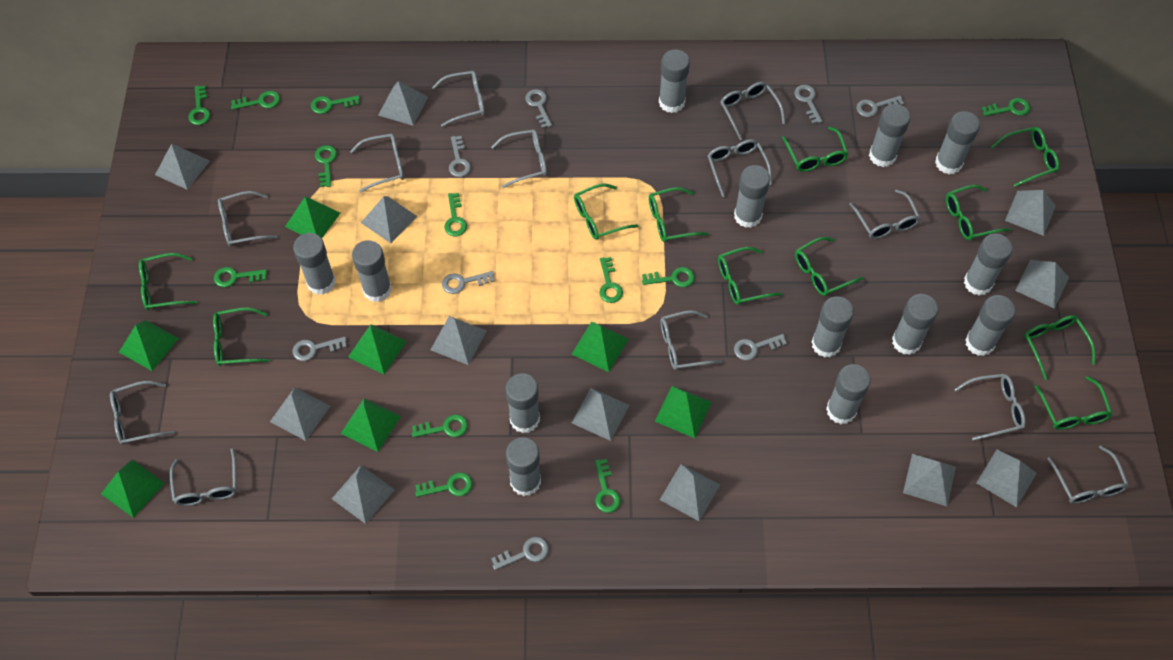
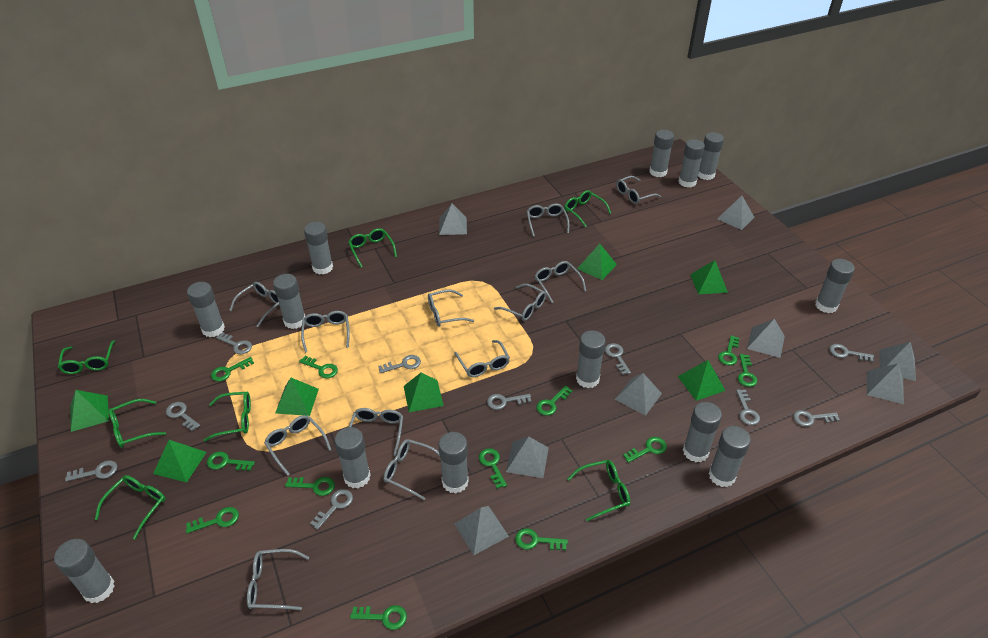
green glasses: 11 -> 7
grey key: 8 -> 10
grey pyramid: 12 -> 8

